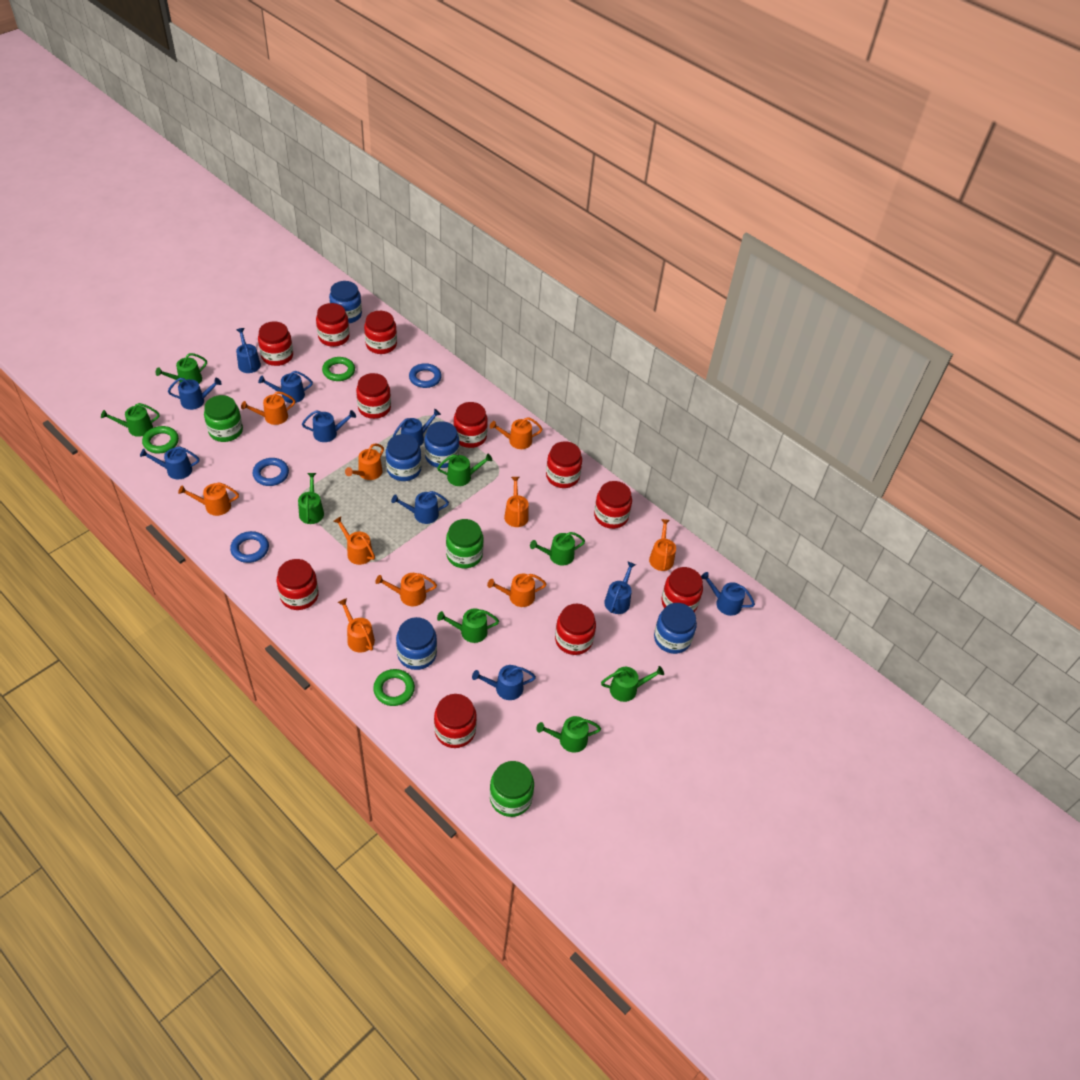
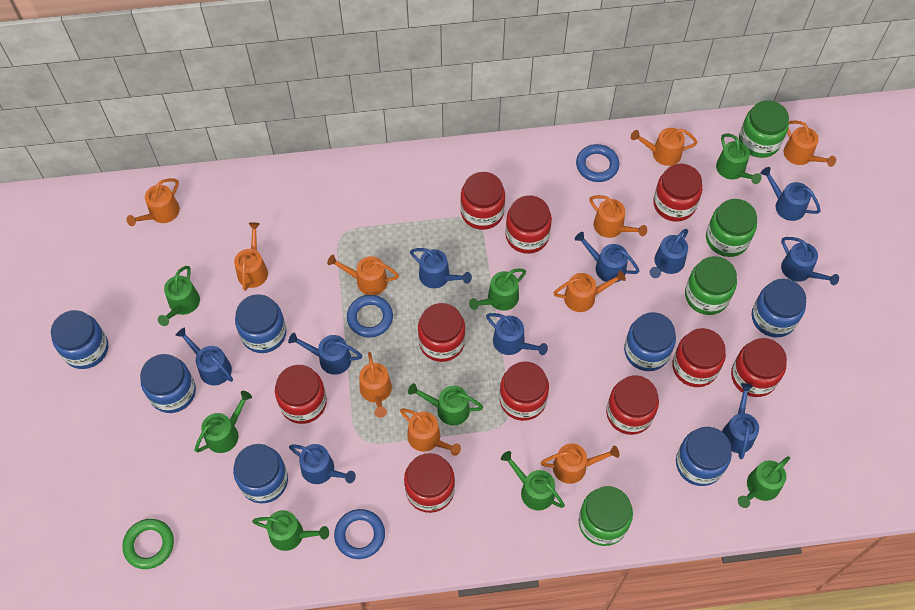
blue jar: 5 -> 7
green jar: 3 -> 4
green ring: 3 -> 1
red jar: 11 -> 10

